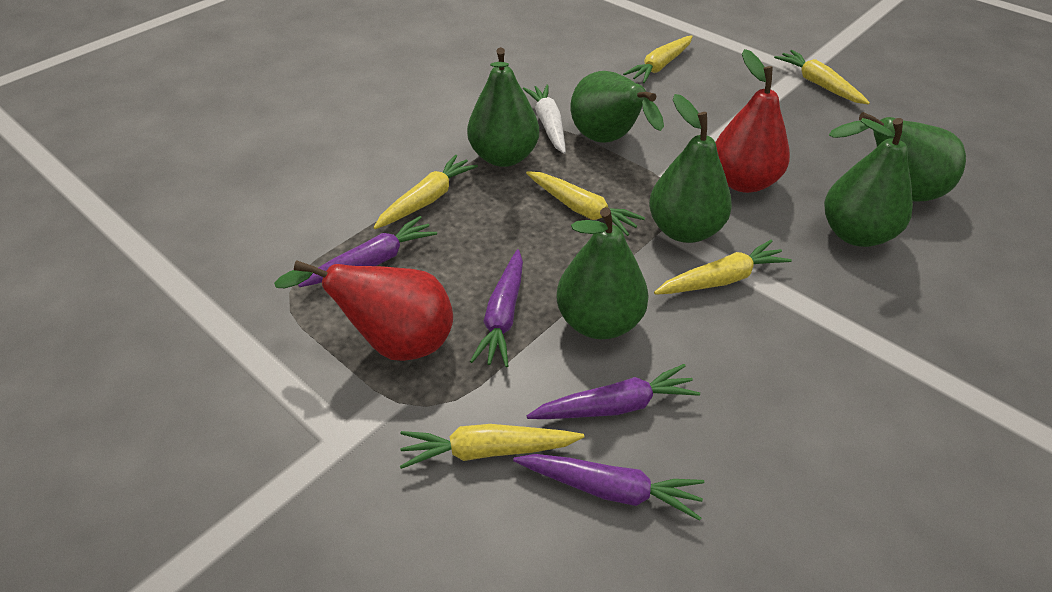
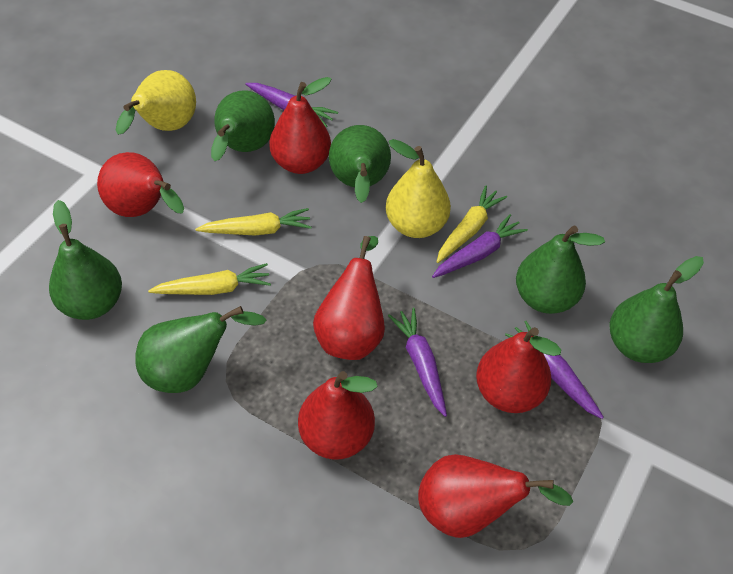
red pear: 2 -> 6
white carrot: 1 -> 0
yellow carrot: 6 -> 3
yellow pear: 0 -> 2

